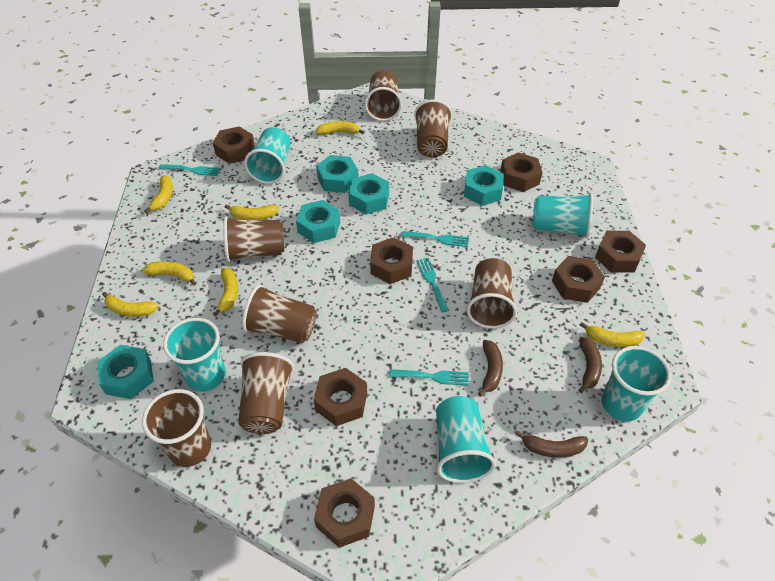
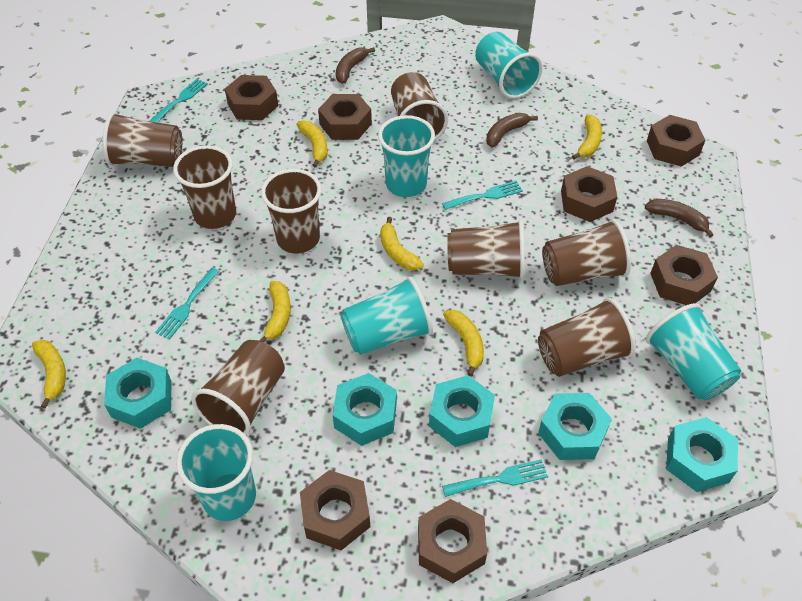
brown cup: 7 -> 8
yellow banana: 7 -> 6

